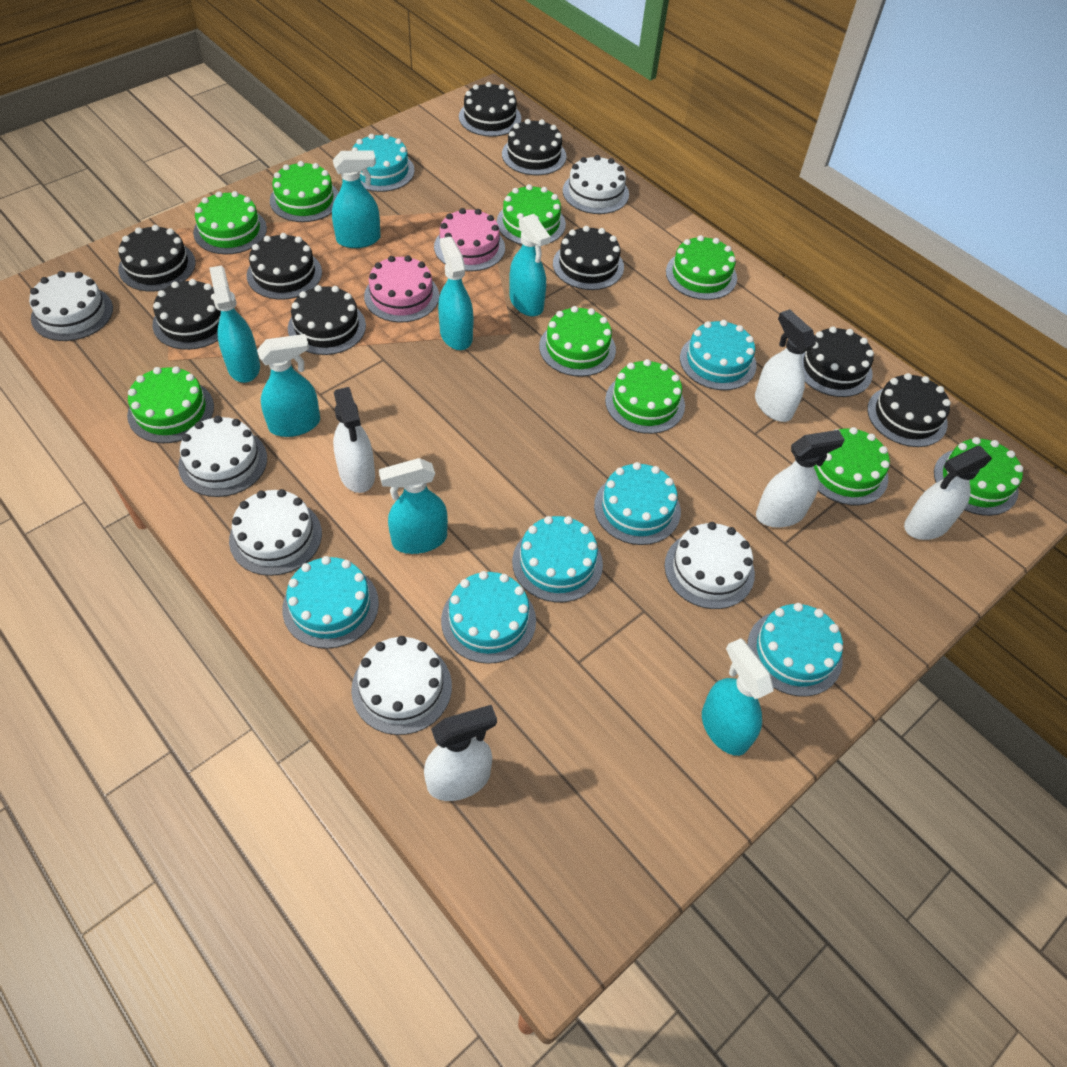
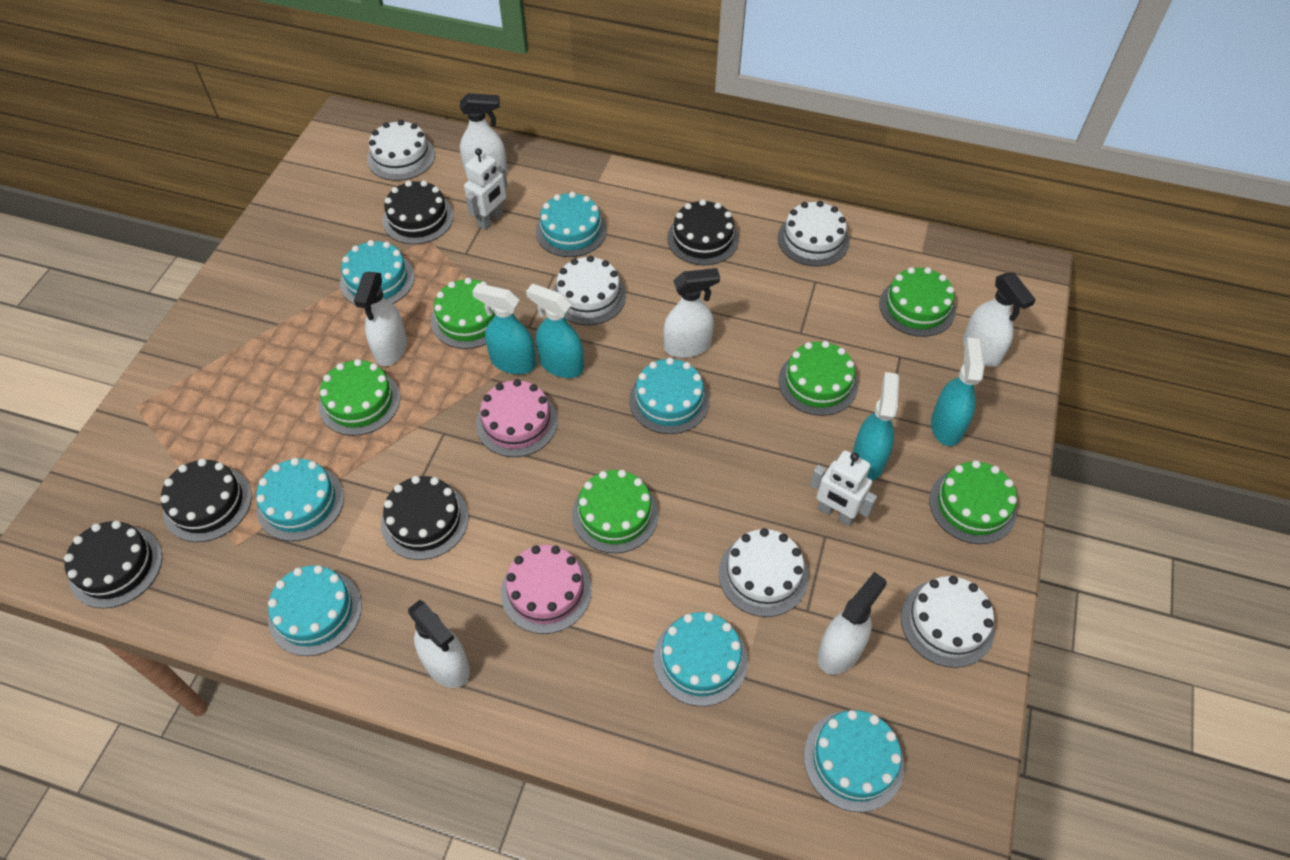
black cake: 9 -> 5
green cake: 9 -> 6
turquoise spray bottle: 7 -> 4
white cake: 6 -> 5
white robot: 0 -> 2
white spray bottle: 5 -> 6

